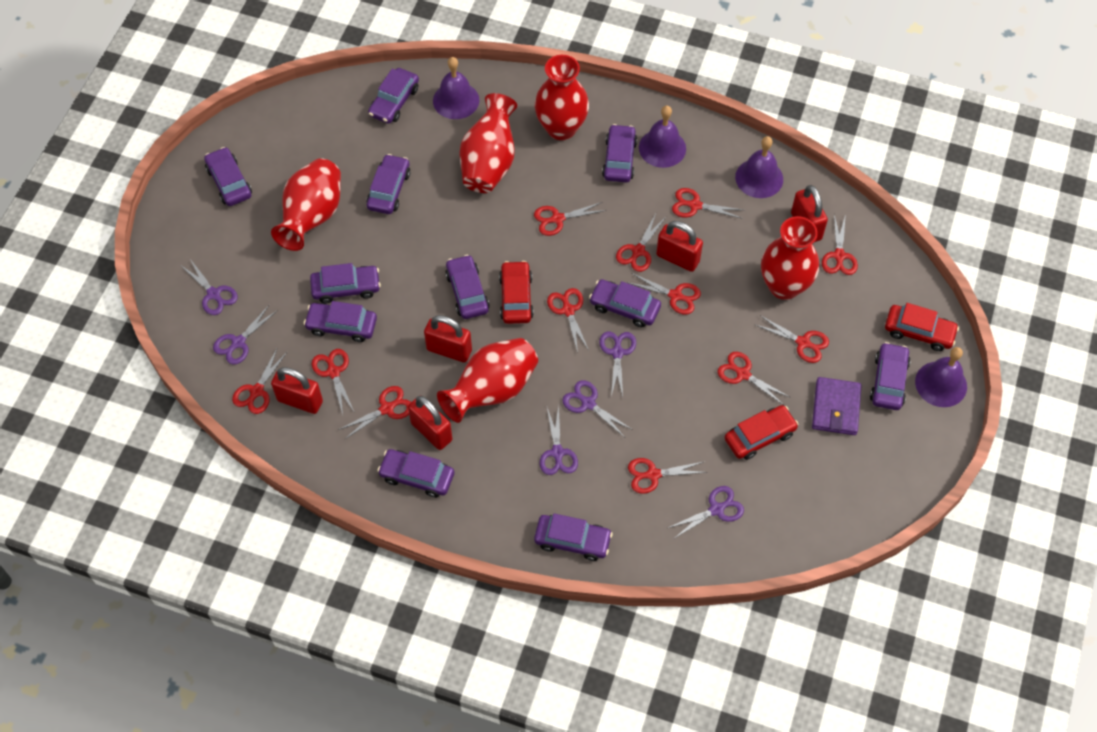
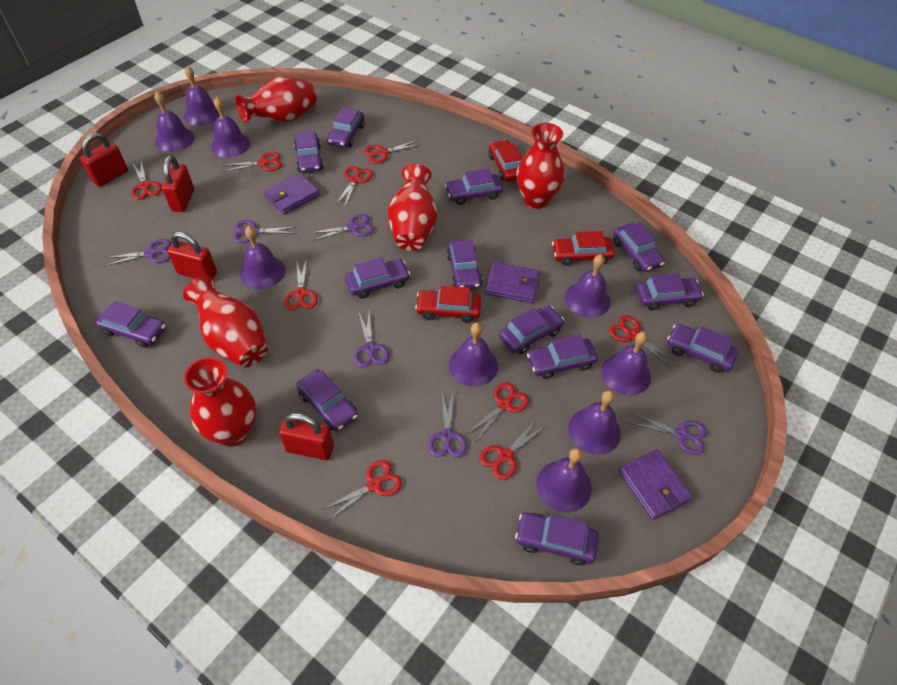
purple bell: 4 -> 9
purple car: 11 -> 13
purple wallet: 1 -> 3
red padlock: 5 -> 4
red scissors: 12 -> 9

